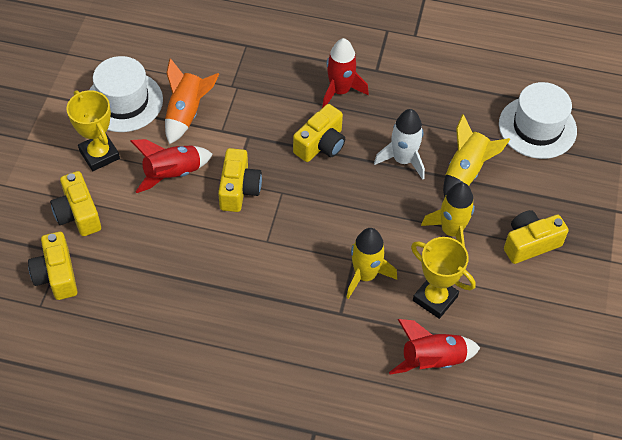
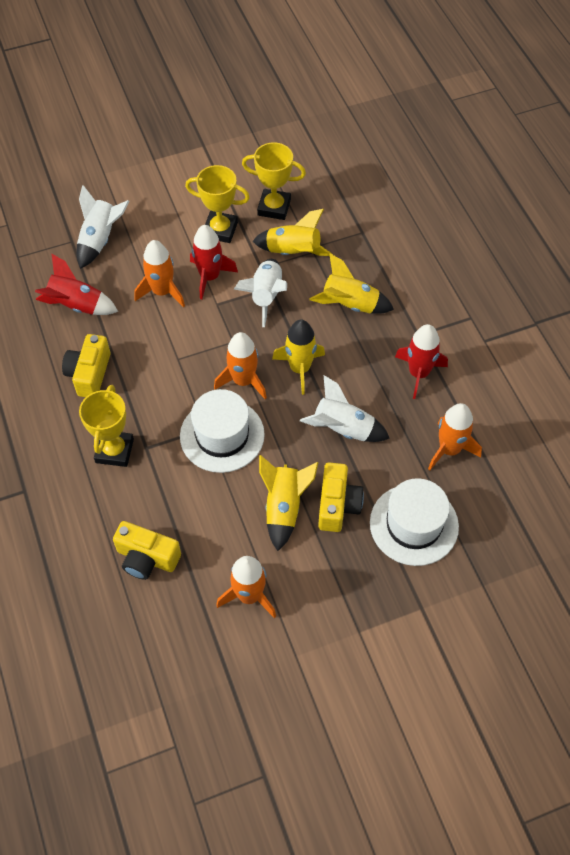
orange rocket: 1 -> 4
white rocket: 1 -> 3
yellow camera: 5 -> 3
yellow rocket: 3 -> 4
yellow trophy: 2 -> 3

